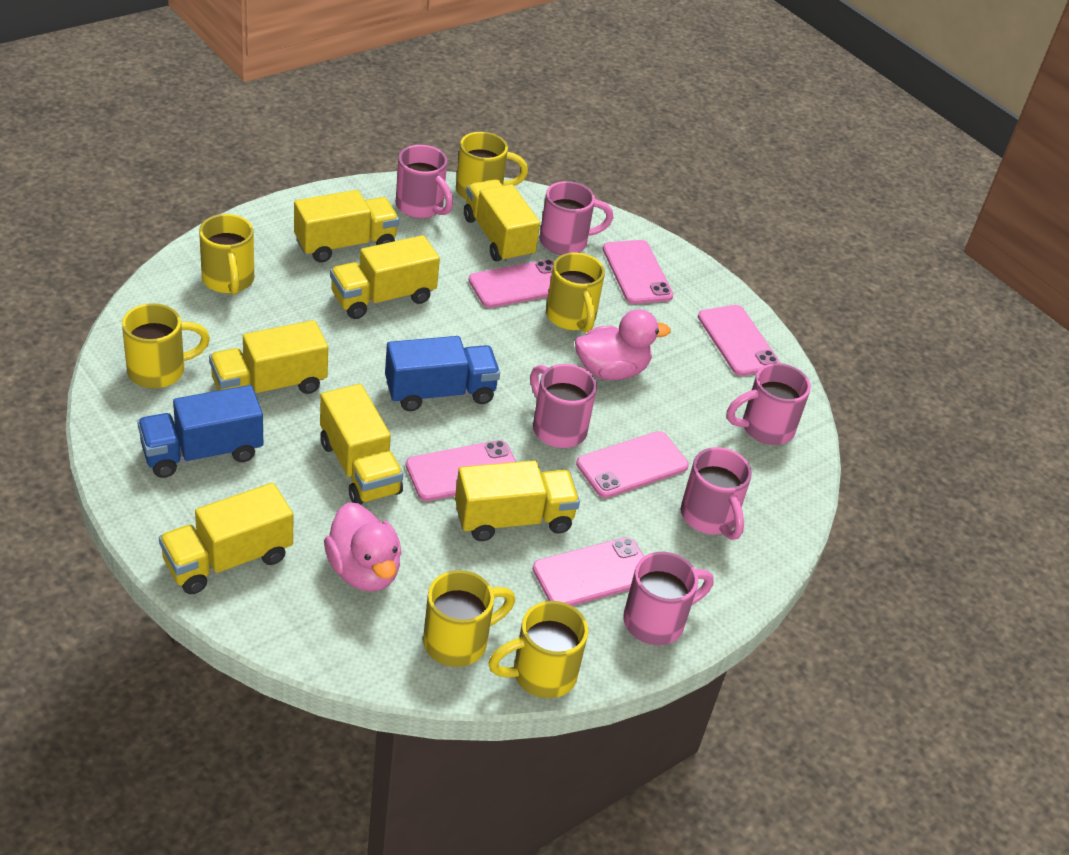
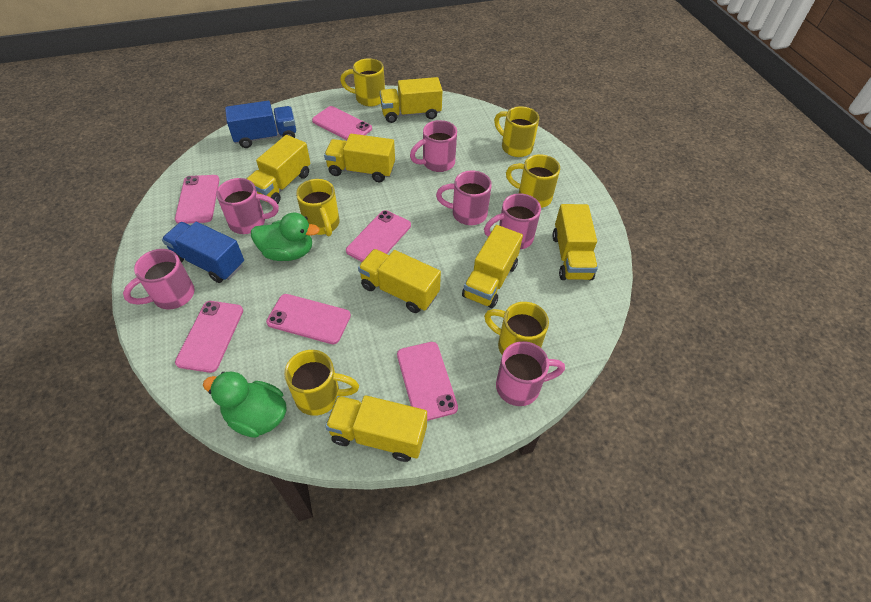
green duck: 0 -> 2
pink duck: 2 -> 0

